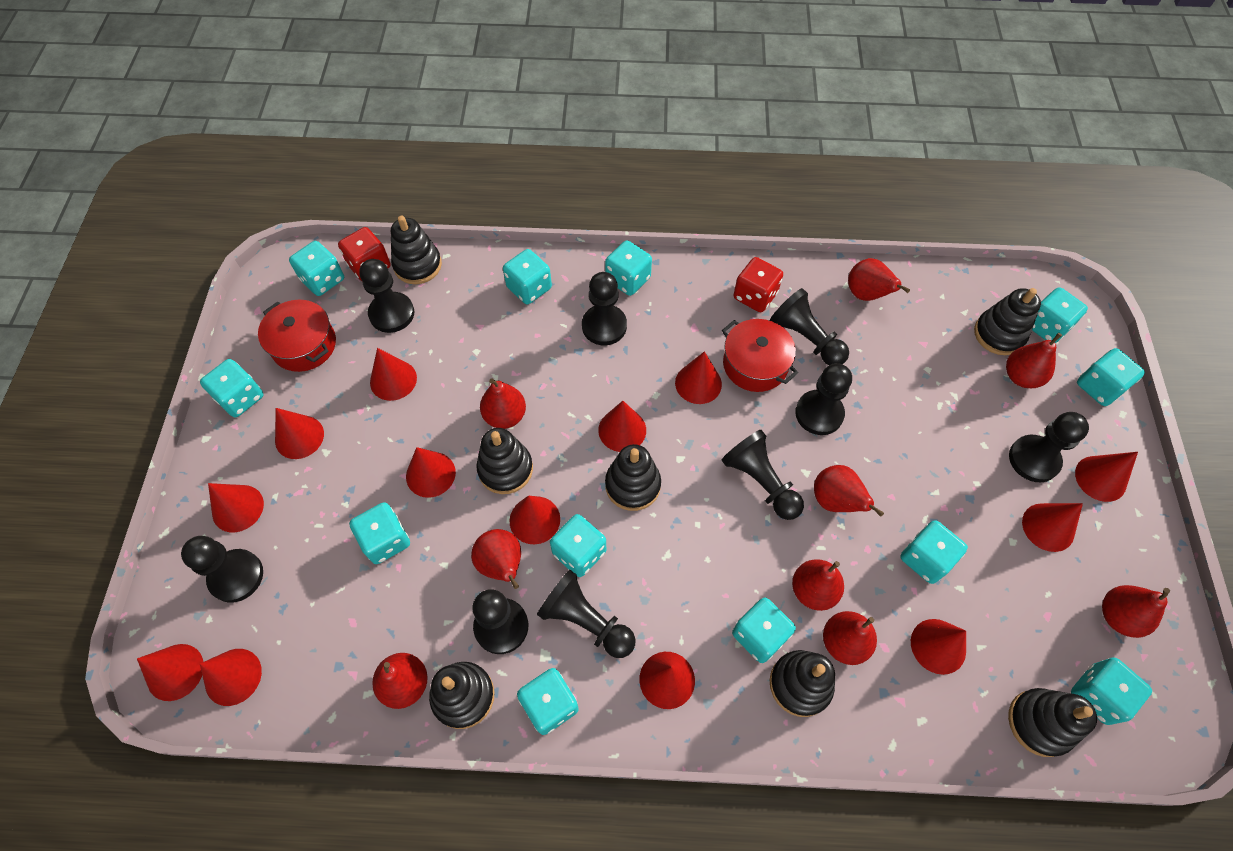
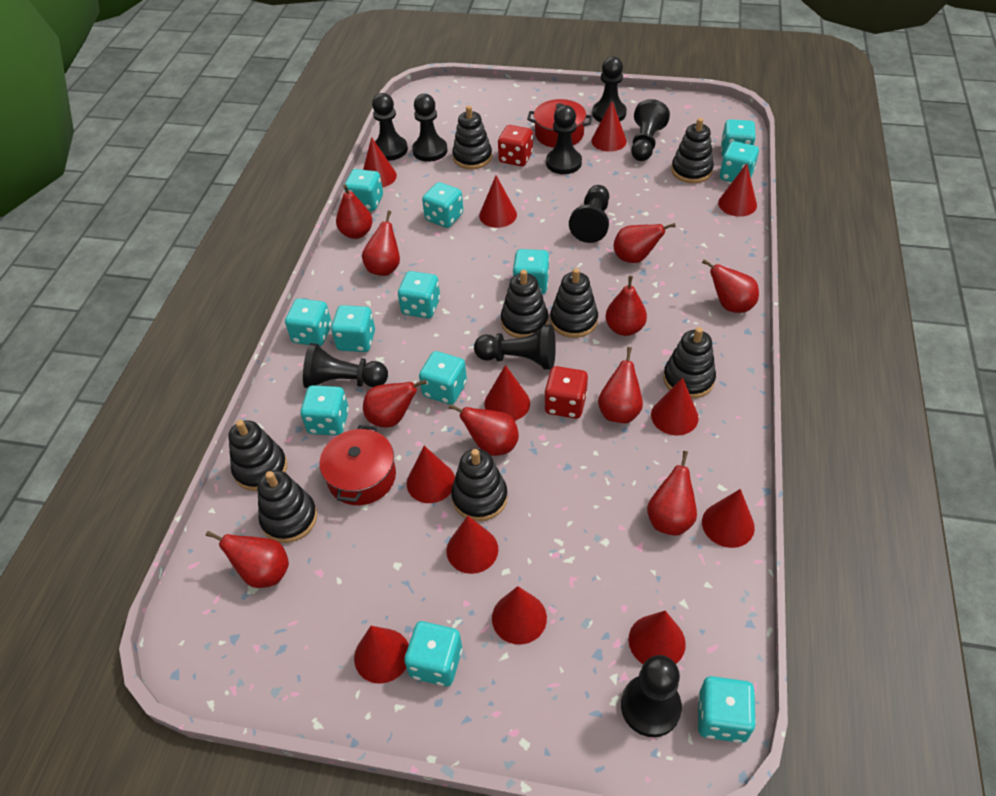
black stacking toy: 7 -> 8
red cone: 13 -> 12
red pear: 9 -> 10

